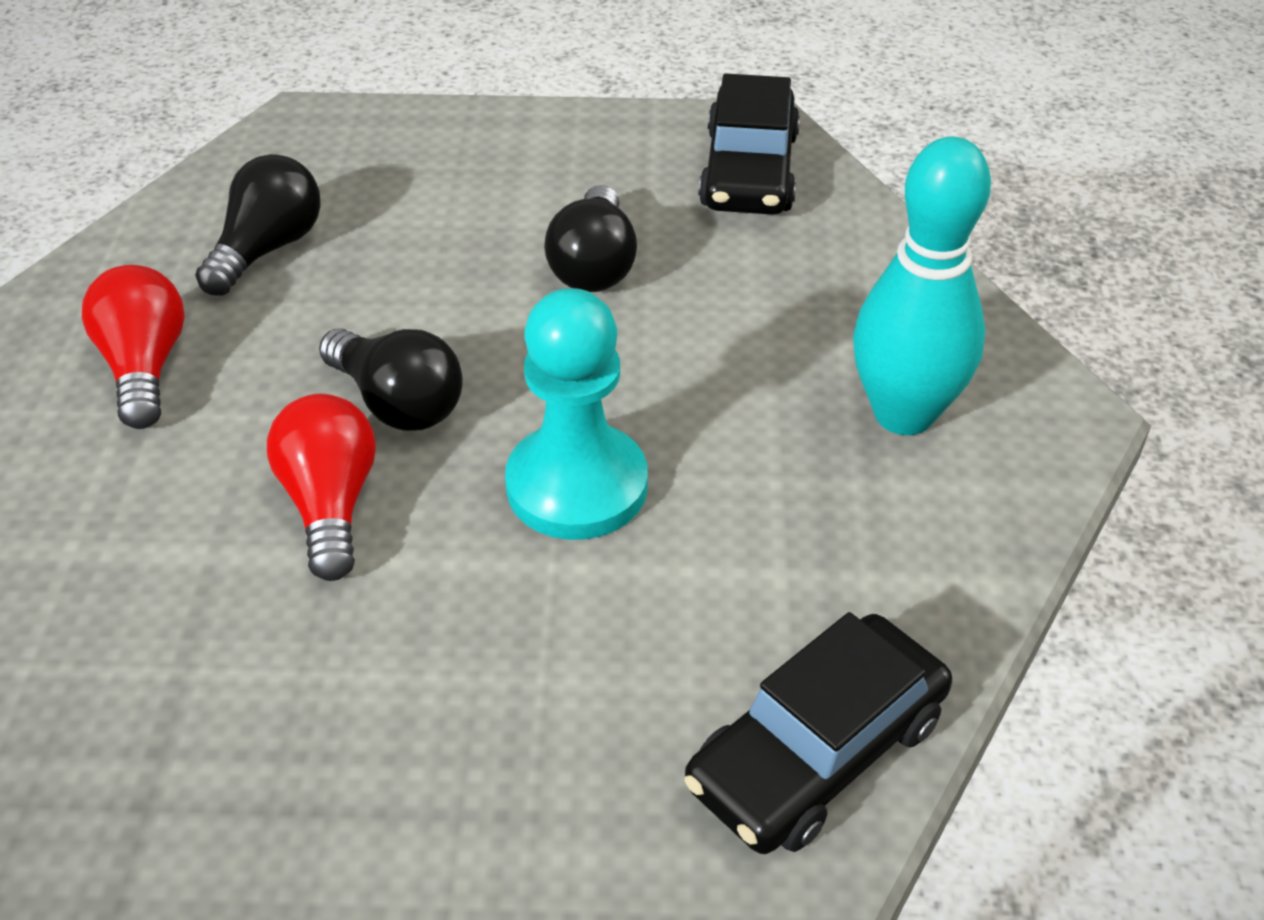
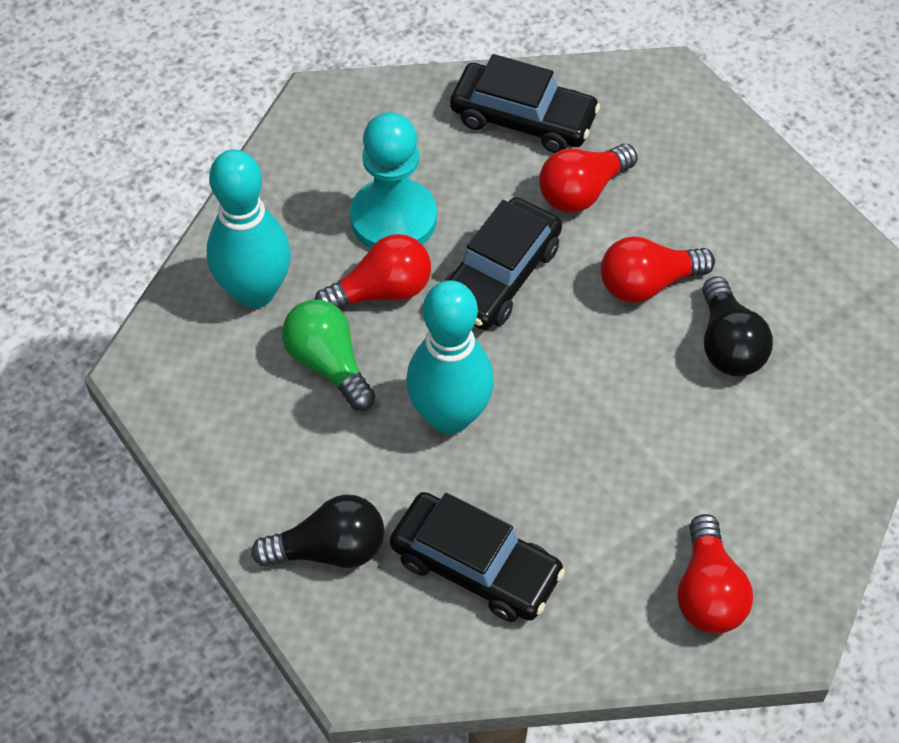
black car: 2 -> 3
black light bulb: 3 -> 2
green light bulb: 0 -> 1
red light bulb: 2 -> 4
turquoise bowling pin: 1 -> 2

